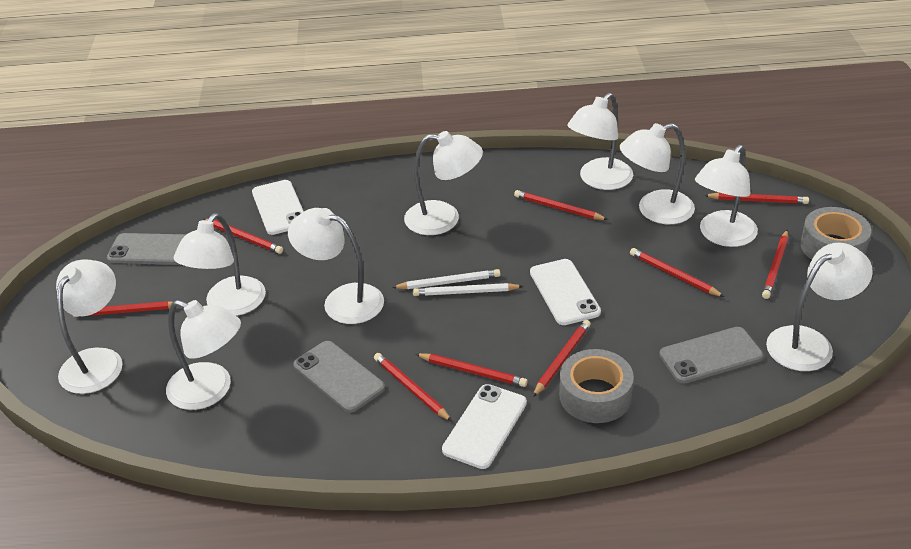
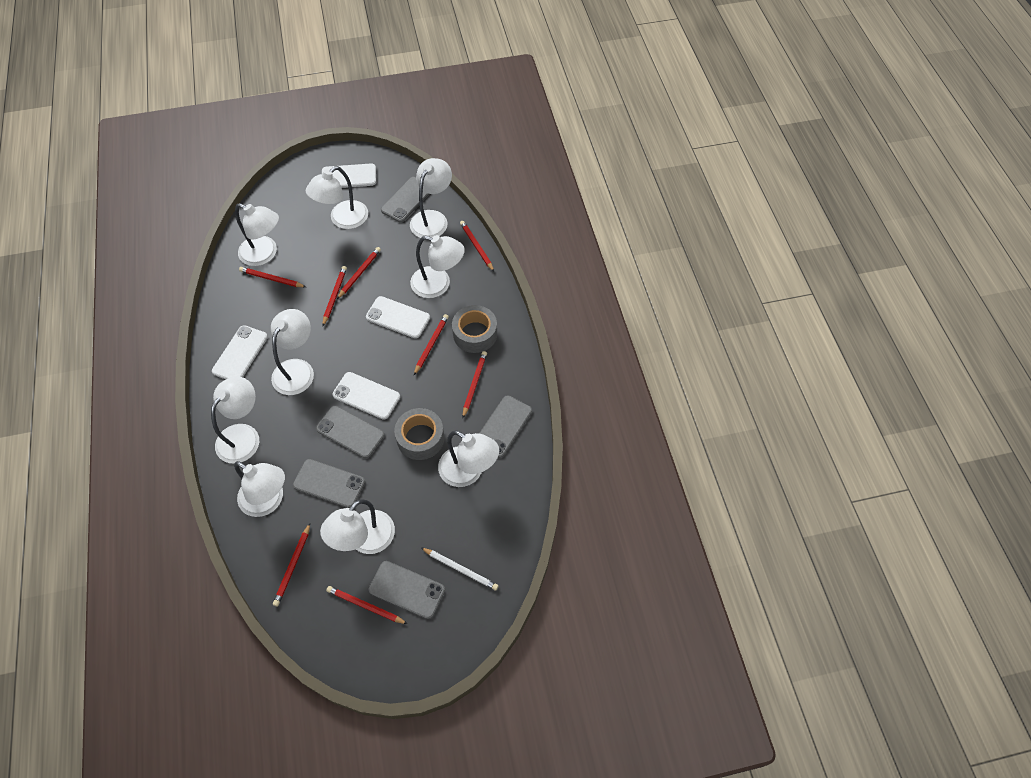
grey phone: 3 -> 5
red pencil: 9 -> 8
white pencil: 2 -> 1
white phone: 3 -> 4

